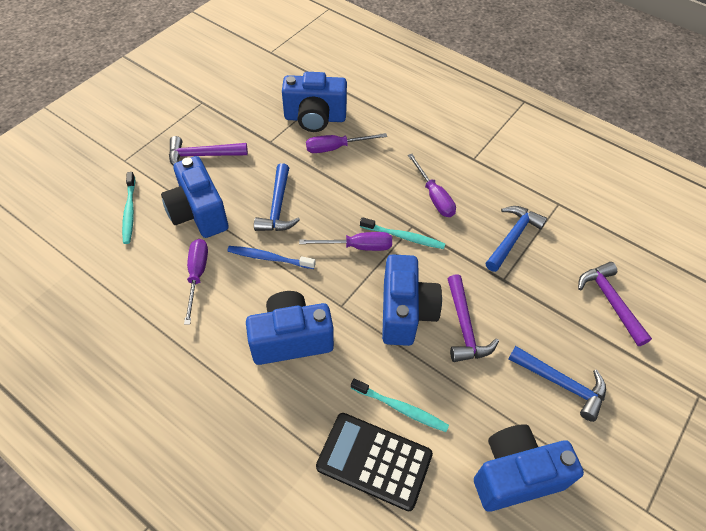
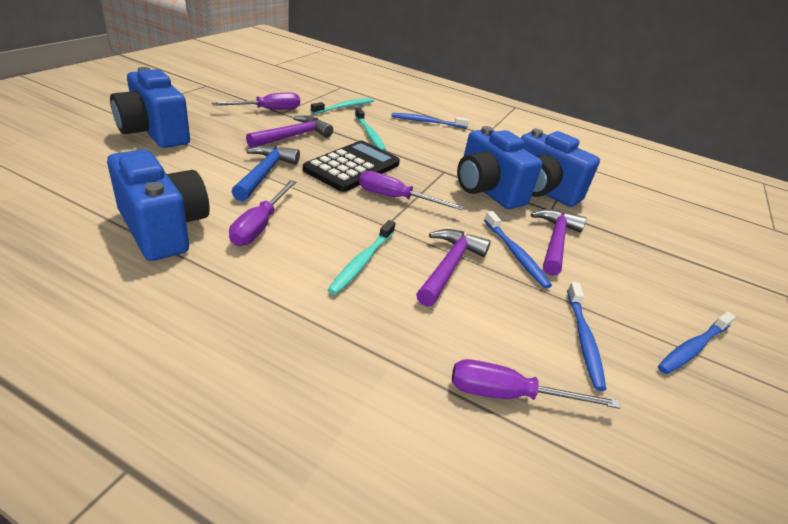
blue camera: 5 -> 4
blue hammer: 3 -> 1
blue toothbrush: 1 -> 4

